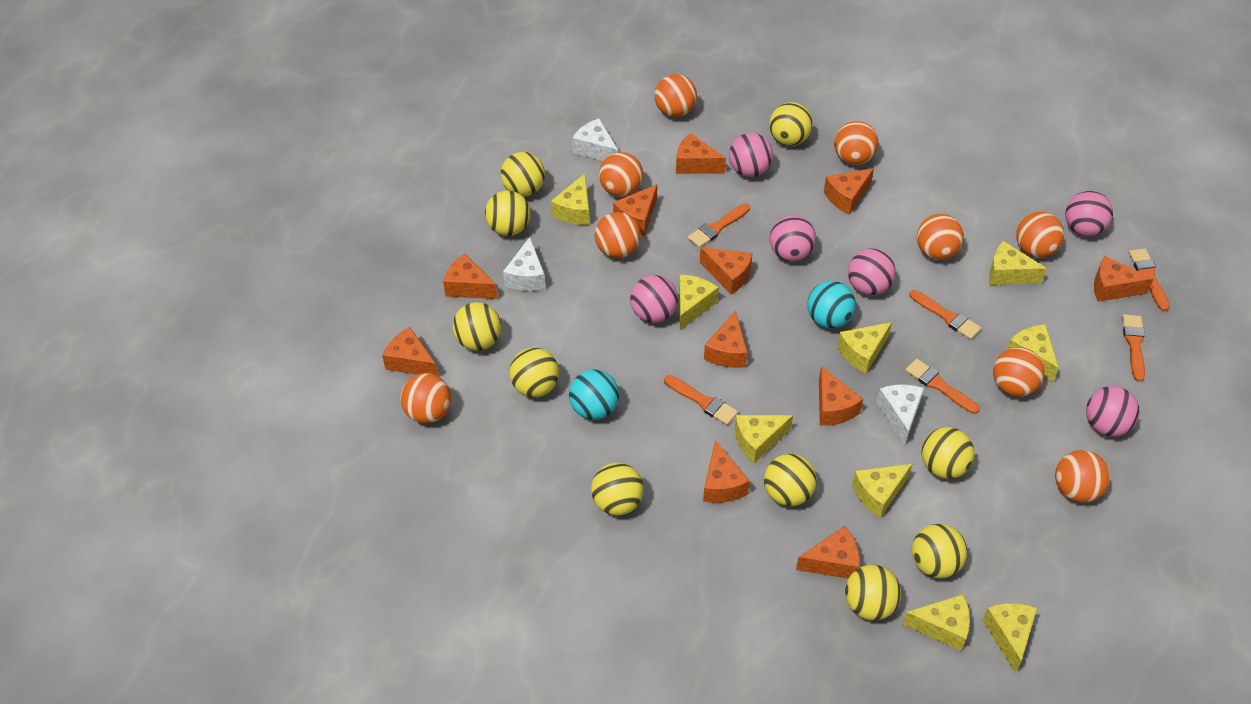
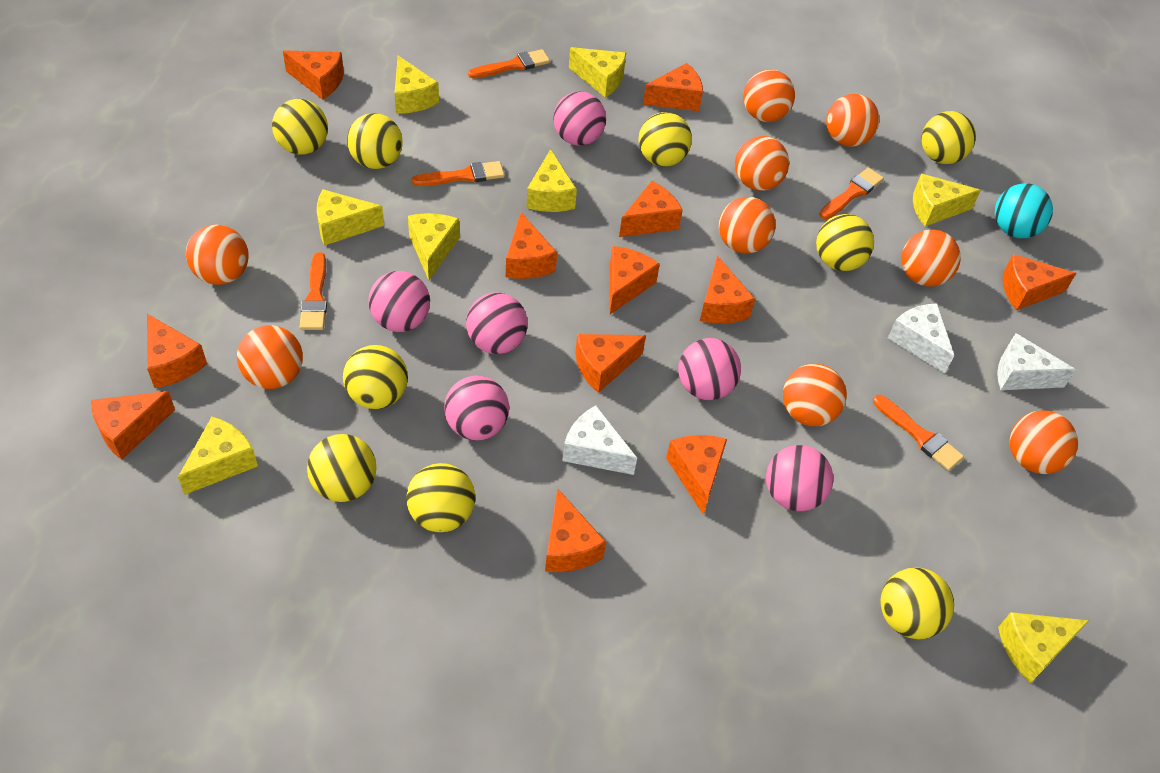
orange brush: 6 -> 5
orange cheese: 11 -> 12
turquoise ball: 2 -> 1
yellow ball: 10 -> 9
yellow cheese: 9 -> 8

